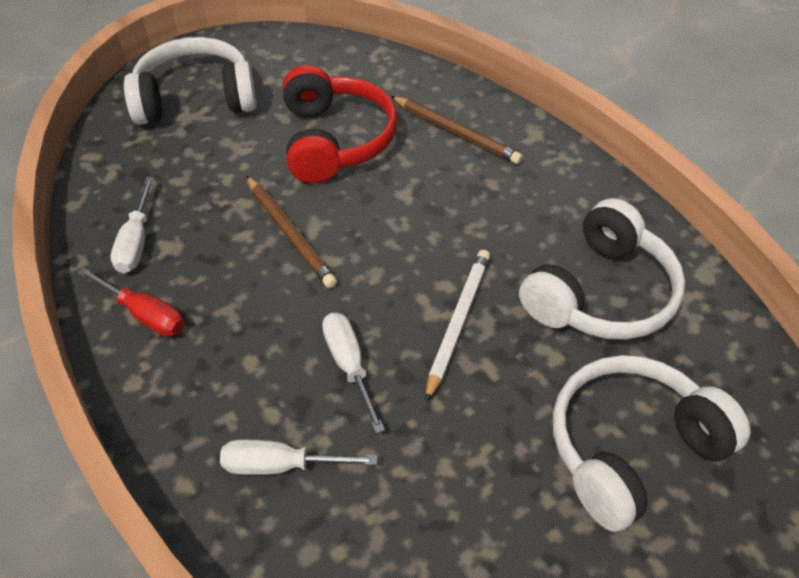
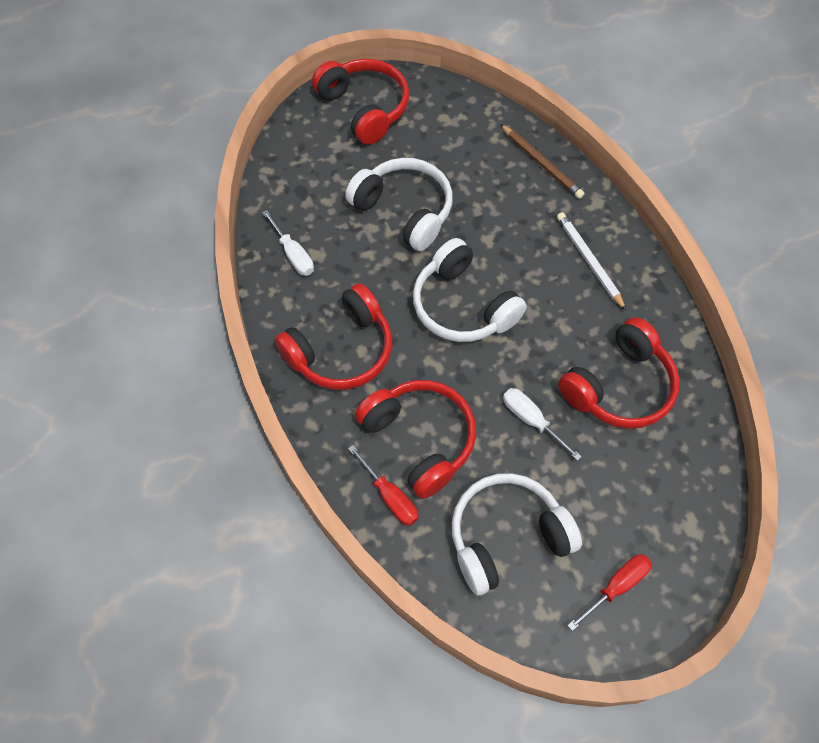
brown pencil: 2 -> 1
red headphones: 1 -> 4
red screwdriver: 1 -> 2
white screwdriver: 3 -> 2

